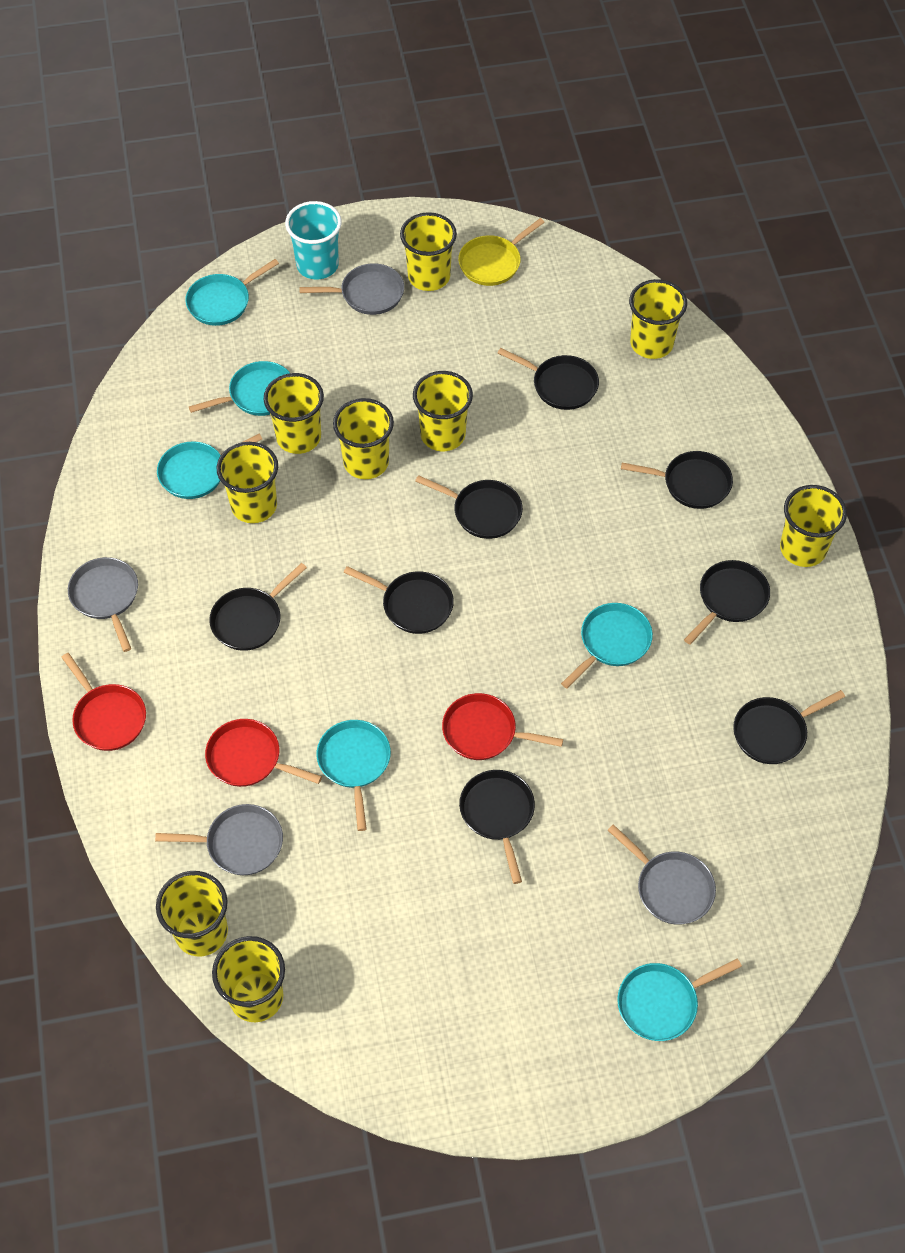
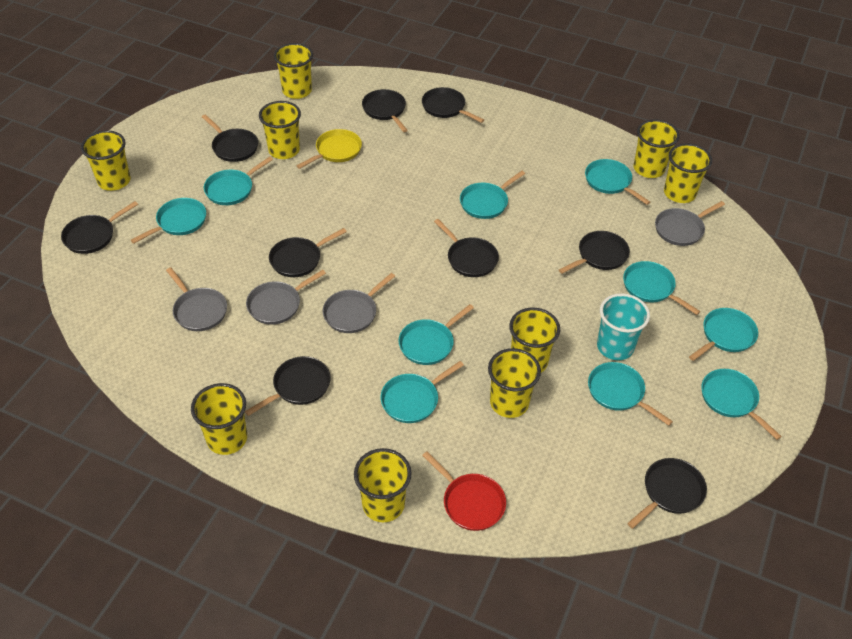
black pan: 8 -> 9
red pan: 3 -> 1
turquoise pan: 6 -> 10

